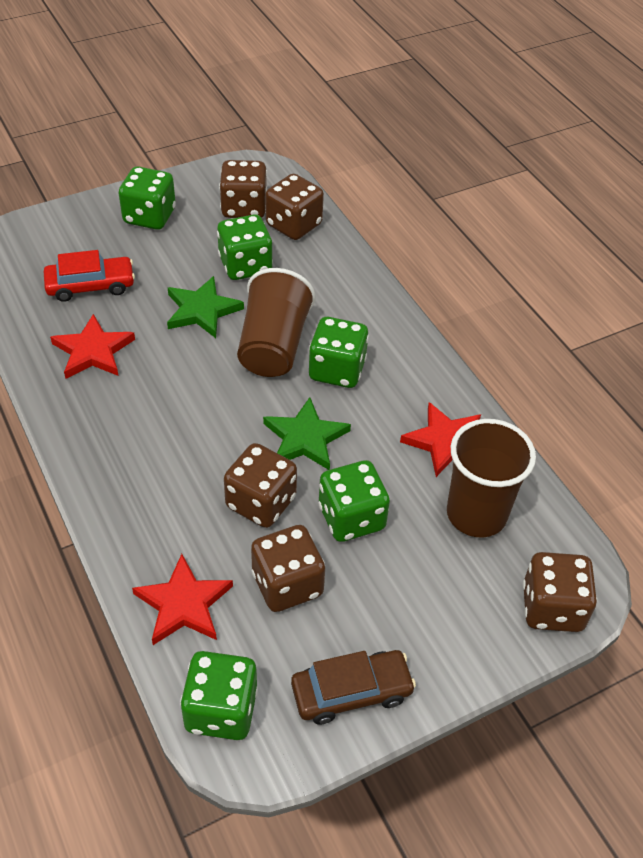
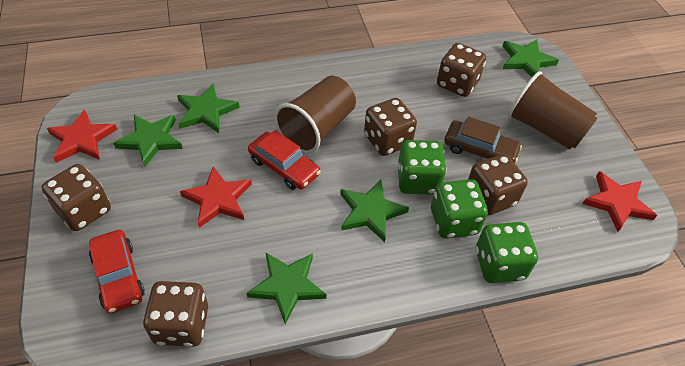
green dice: 5 -> 3
green star: 2 -> 5
red car: 1 -> 2

